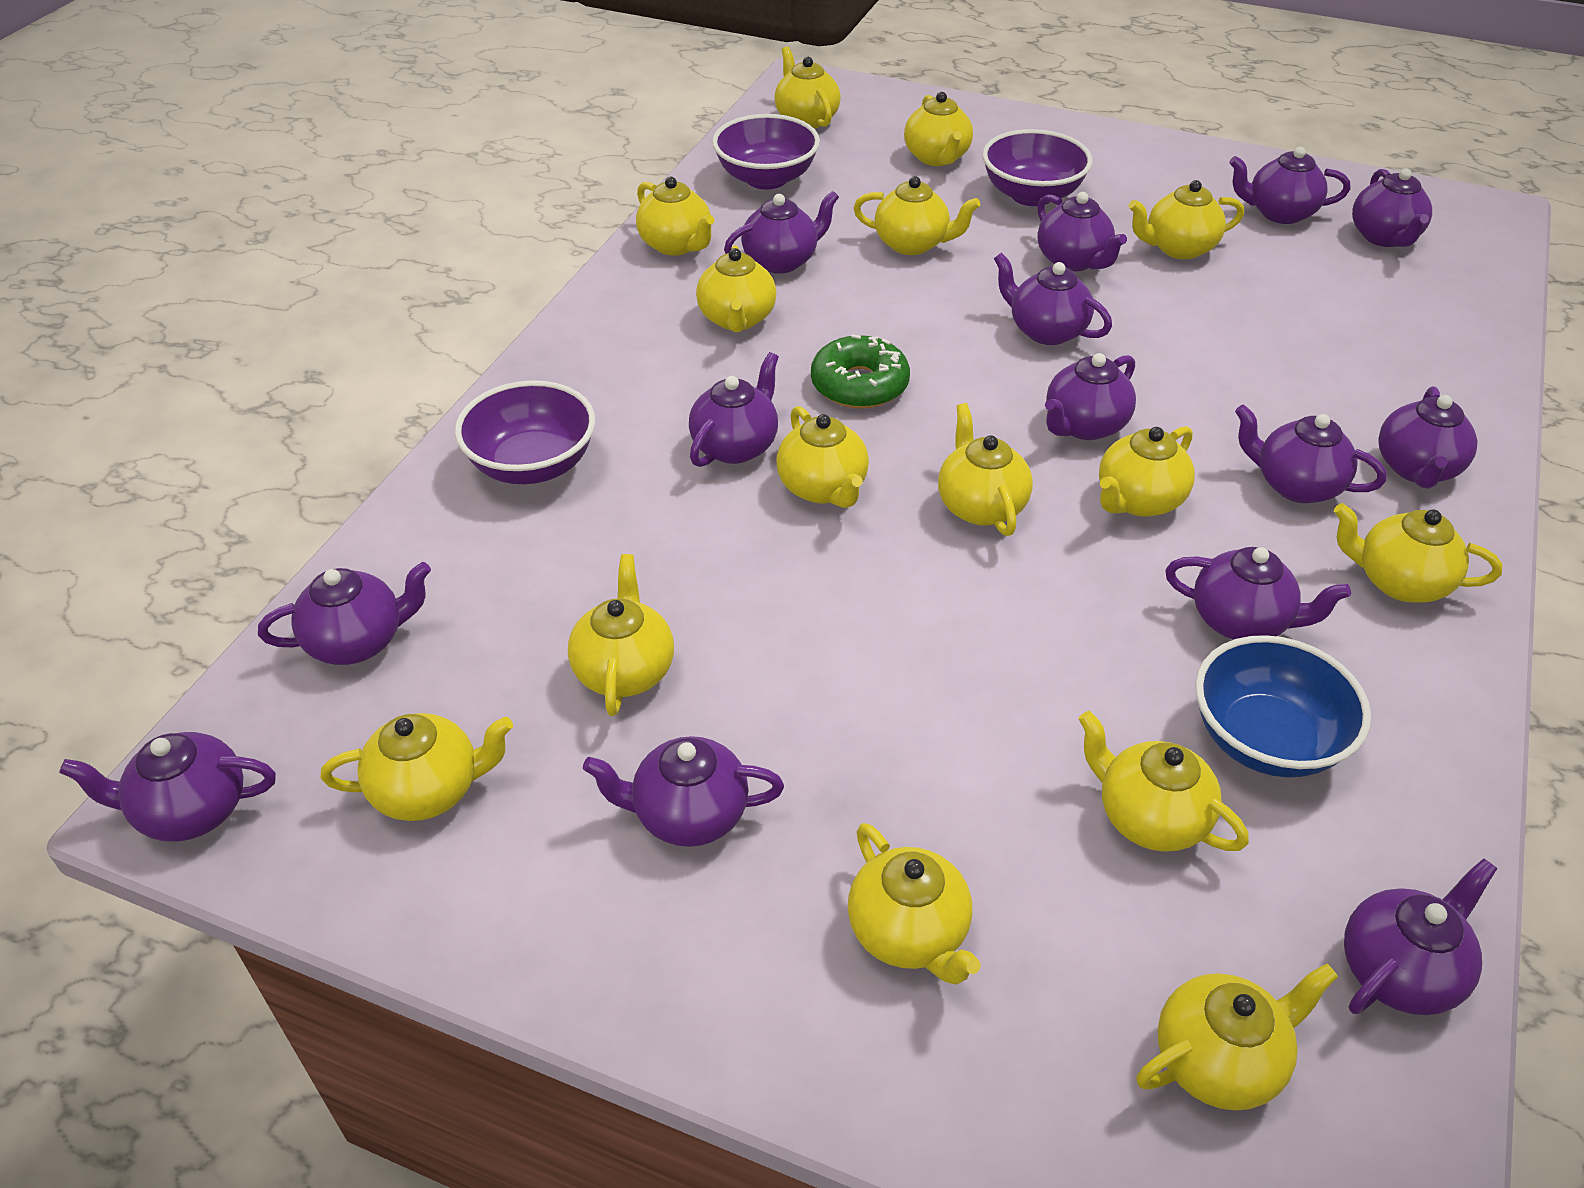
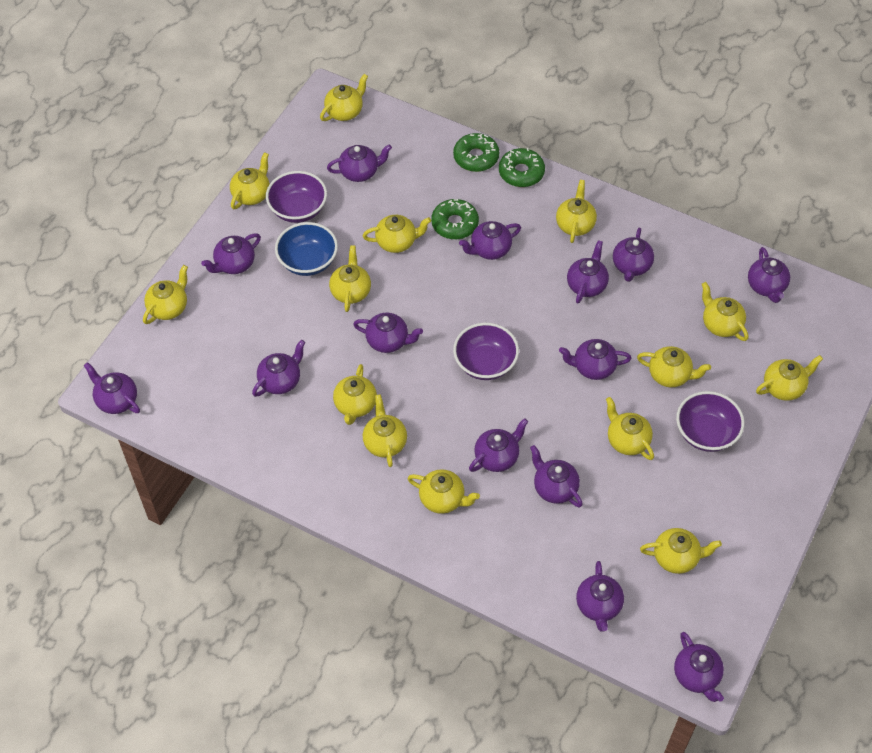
green donut: 1 -> 3
yellow teapot: 15 -> 14

